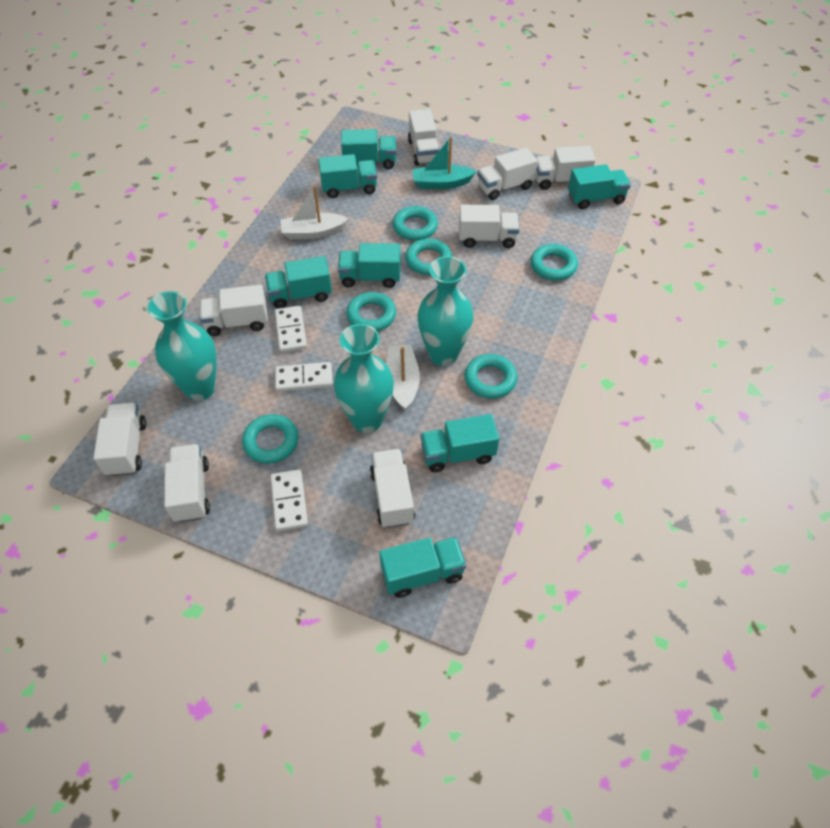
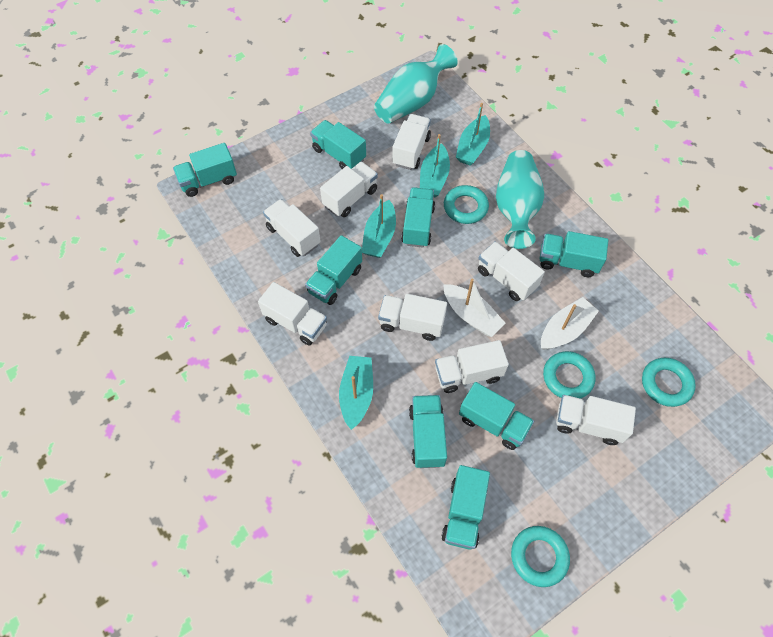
turquoise boat: 1 -> 4
turquoise ring: 6 -> 4
turquoise truck: 7 -> 8
turquoise vase: 3 -> 2
white domino: 3 -> 0

